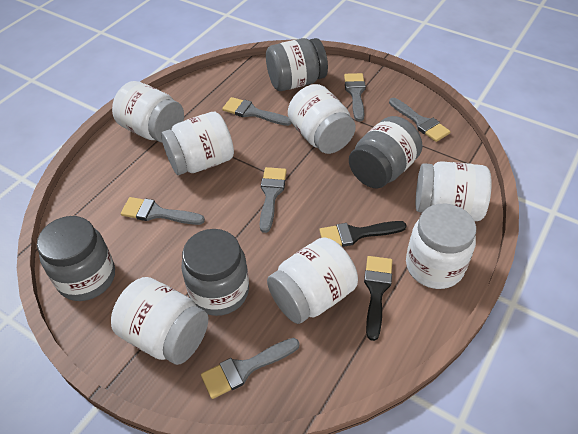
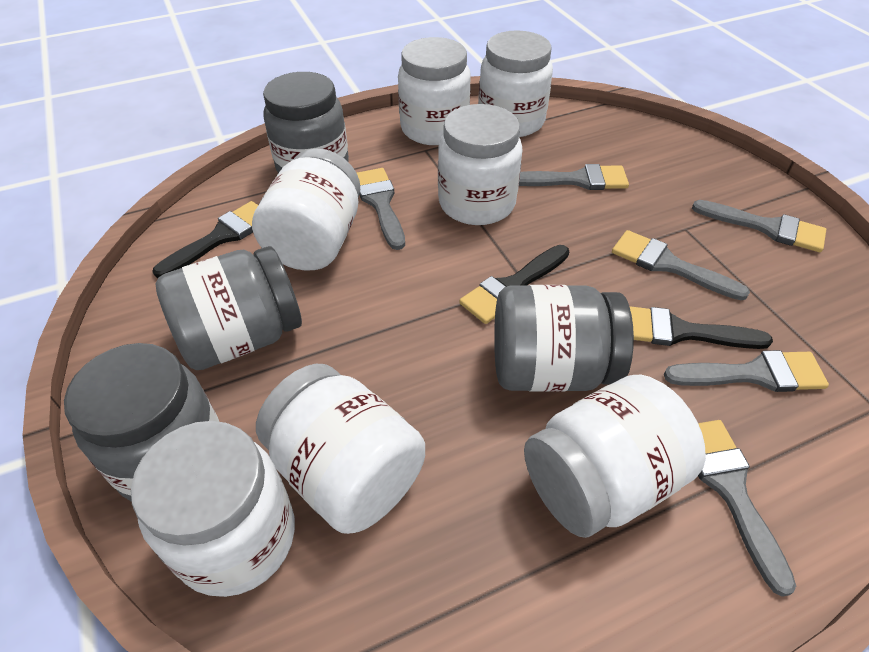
black brush: 2 -> 3

